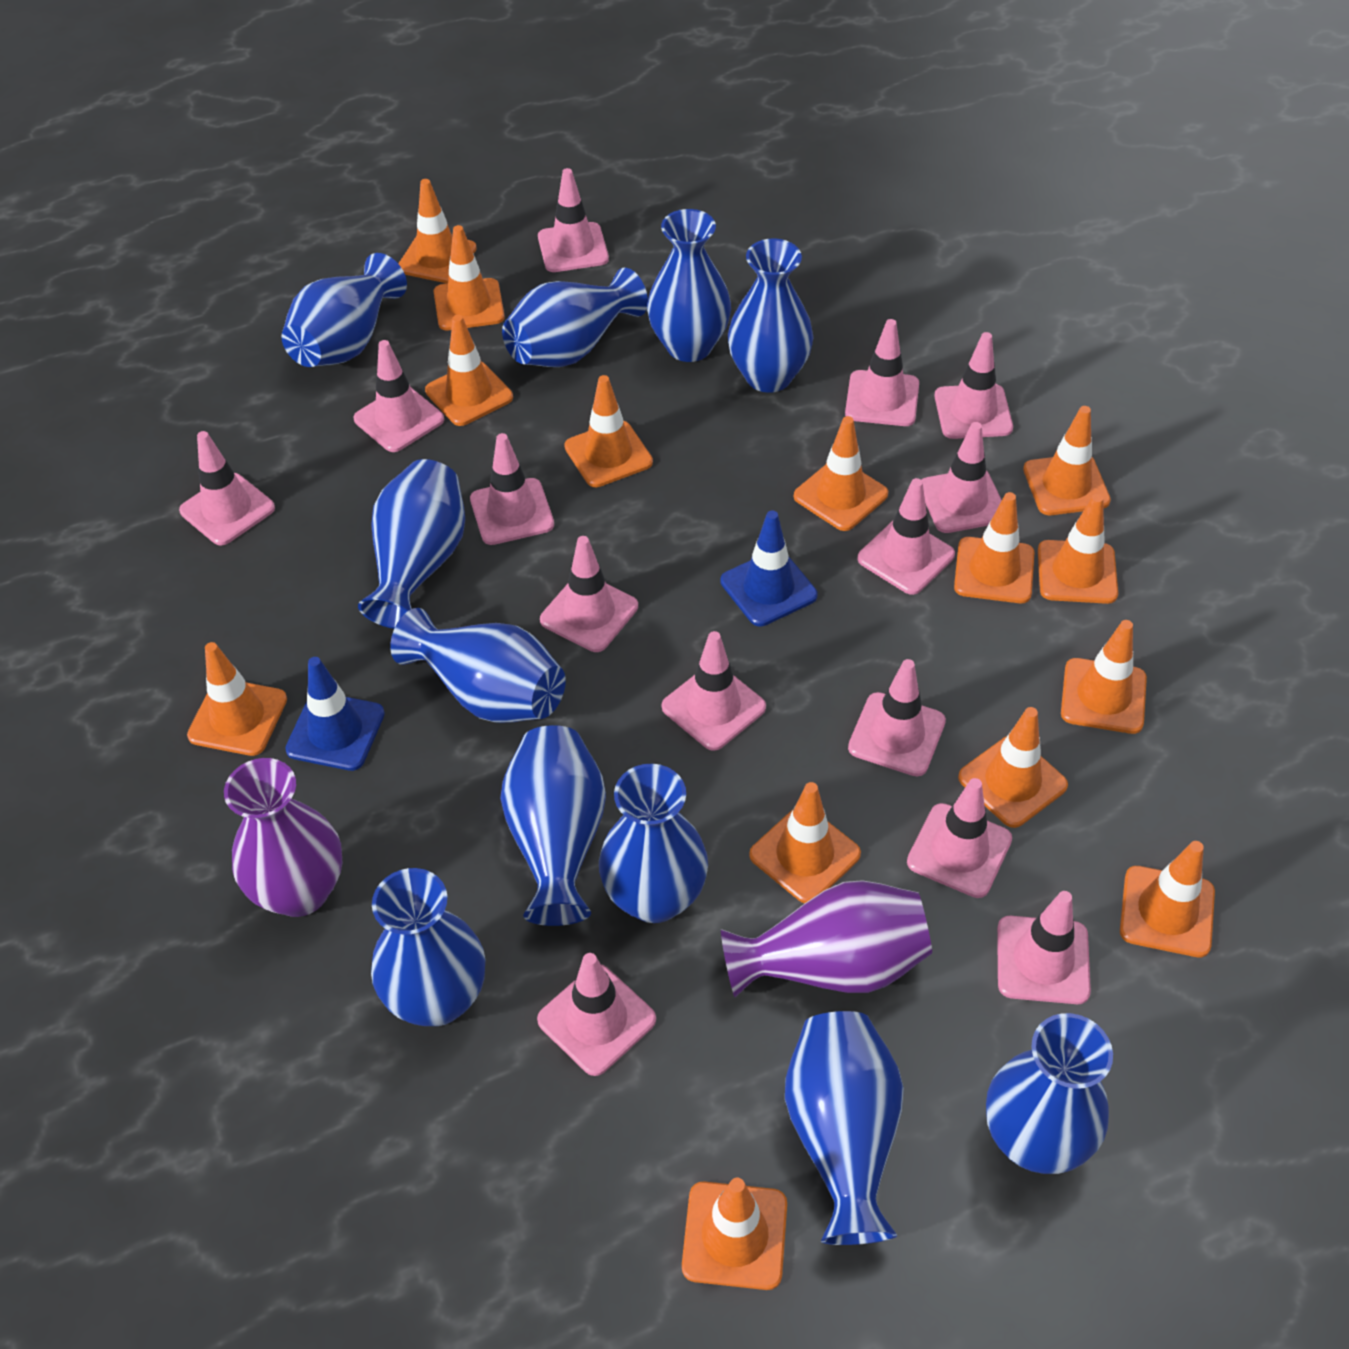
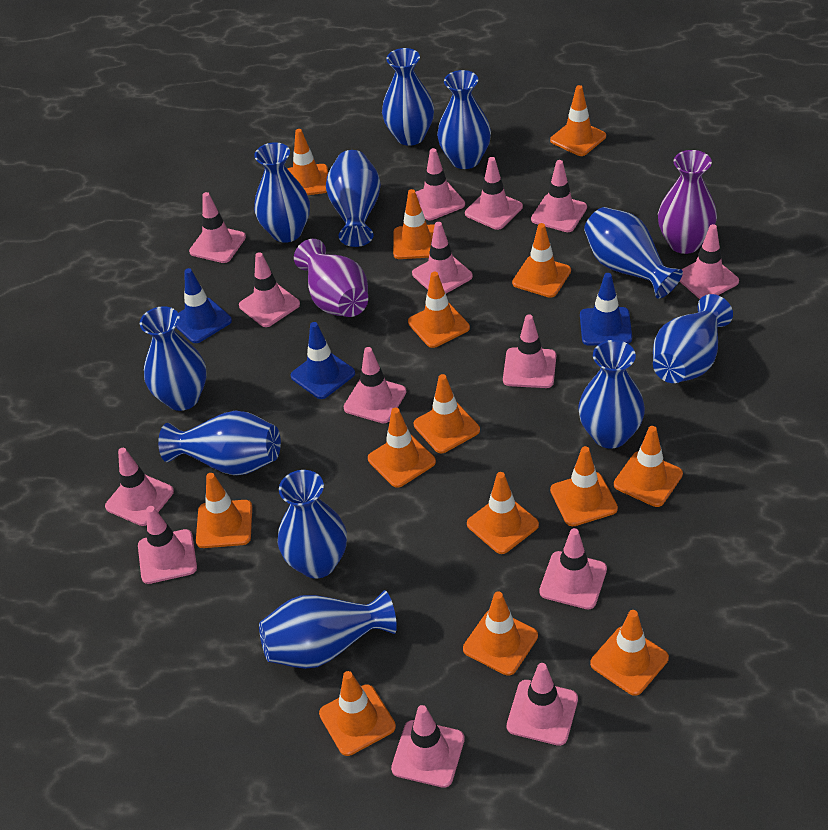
blue traffic cone: 2 -> 3

